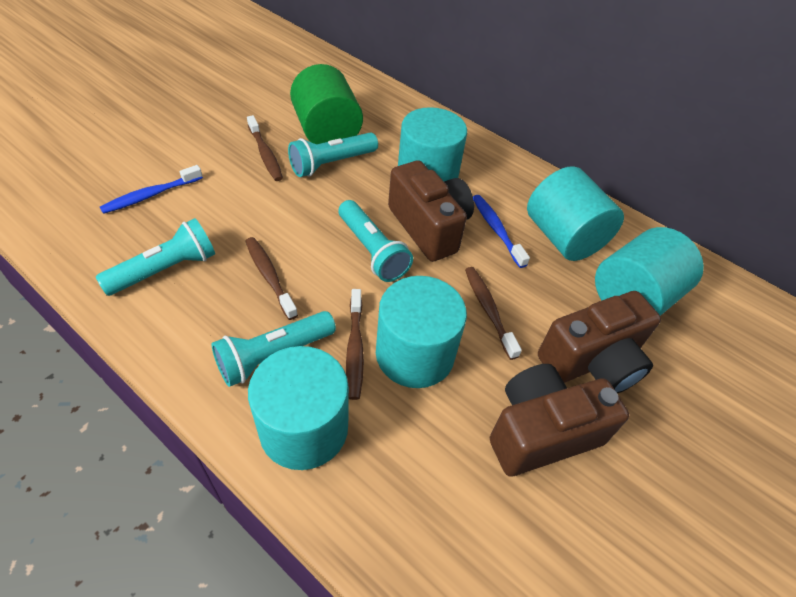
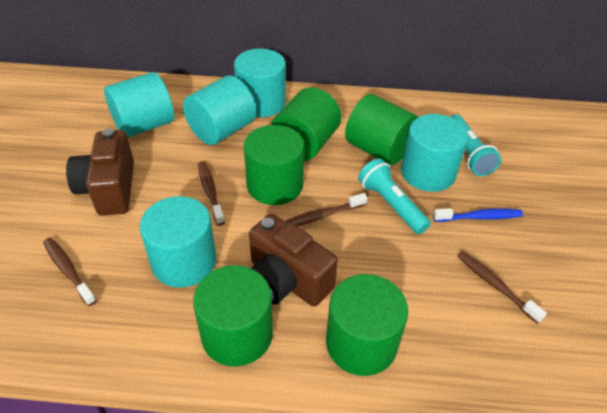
blue toothbrush: 2 -> 1
brown camera: 3 -> 2
green cylinder: 1 -> 5
turquoise flashlight: 4 -> 2

